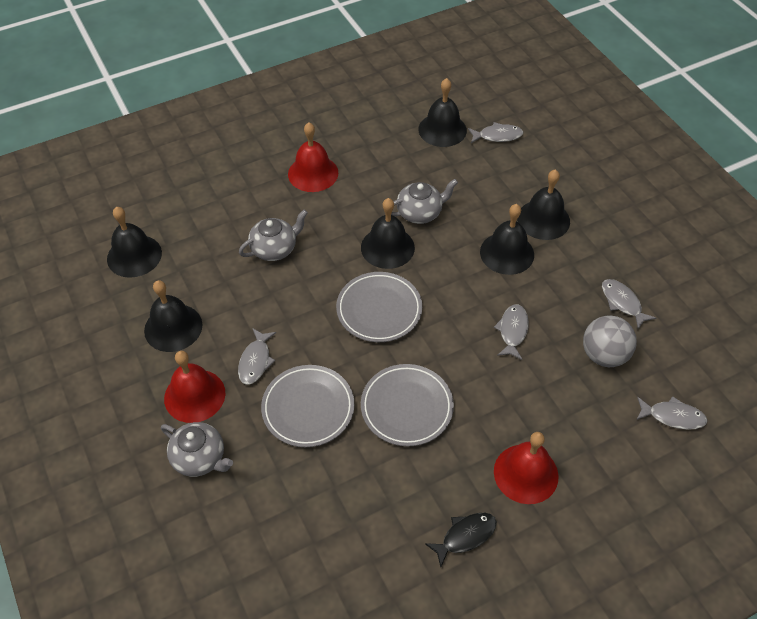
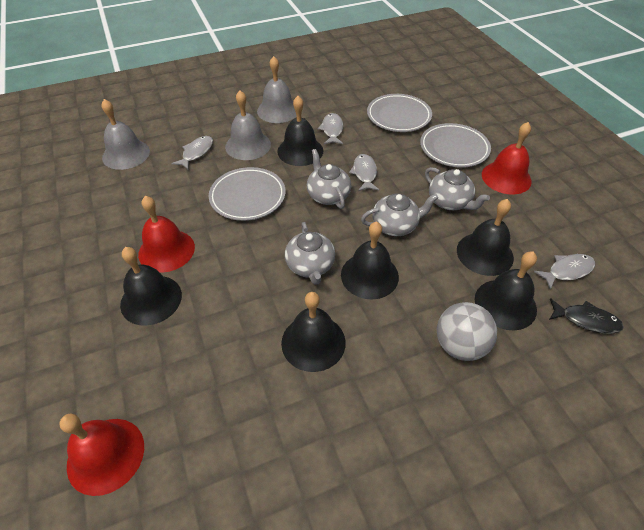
grey bell: 0 -> 3
grey fish: 5 -> 4
grey teapot: 3 -> 4

